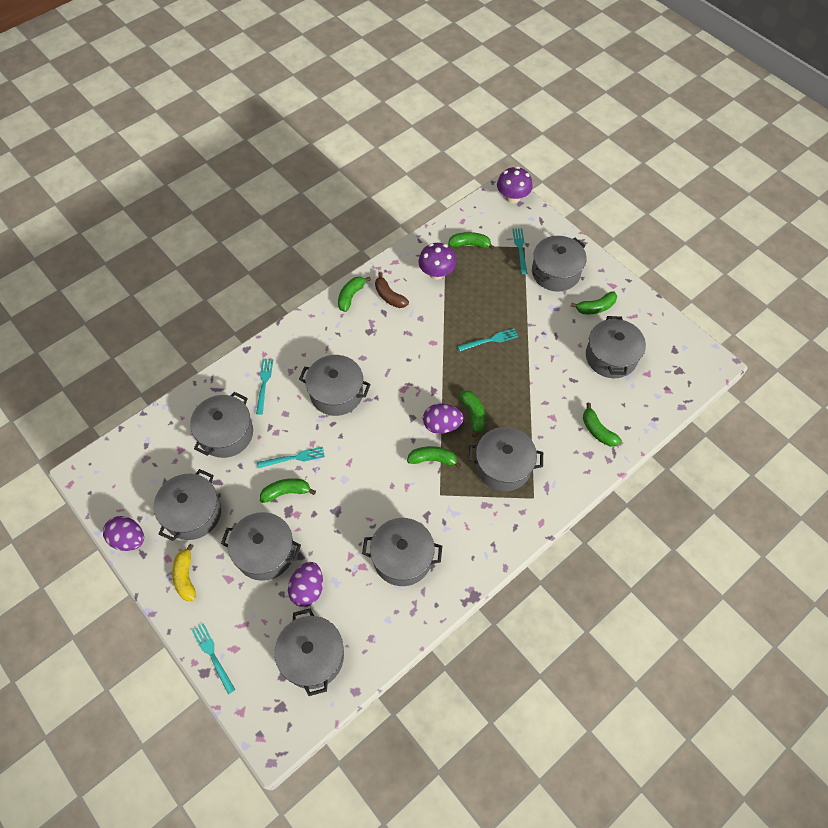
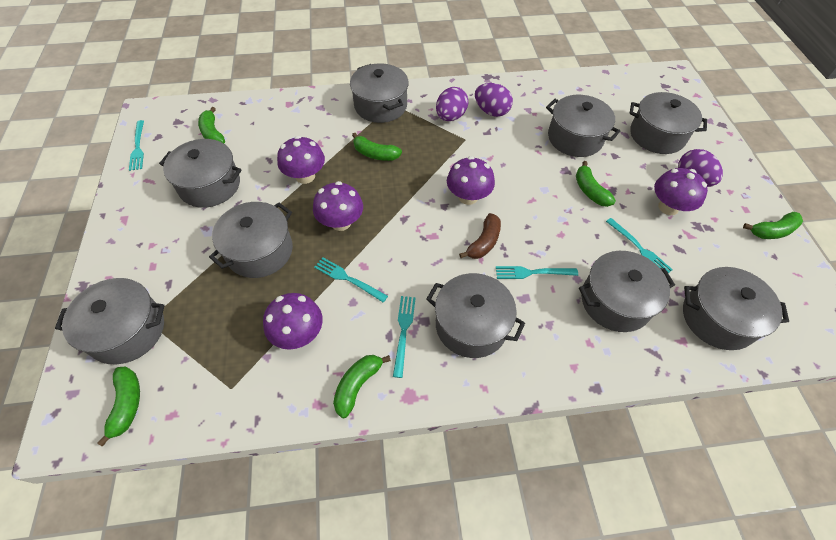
green banana: 7 -> 6
purple mushroom: 2 -> 5
yellow banana: 1 -> 0

